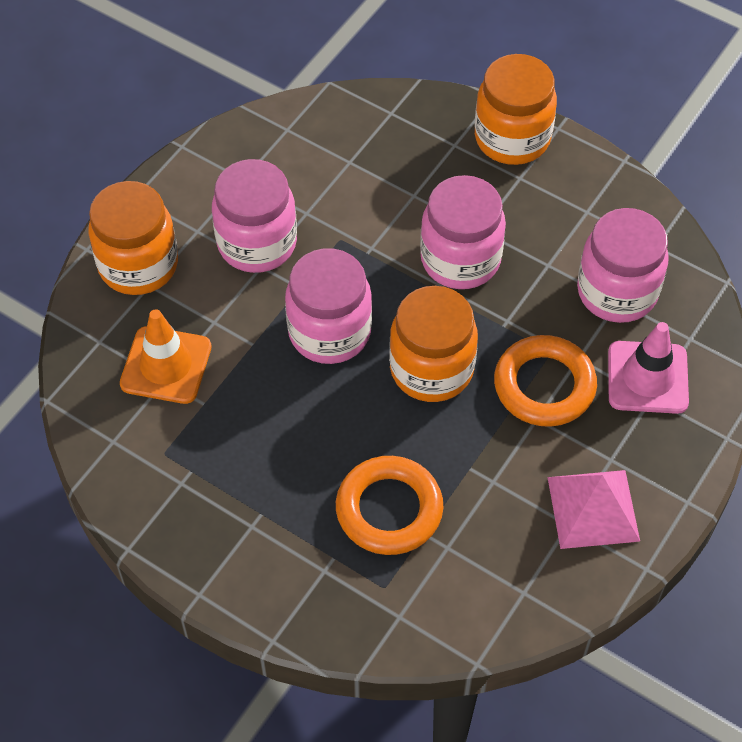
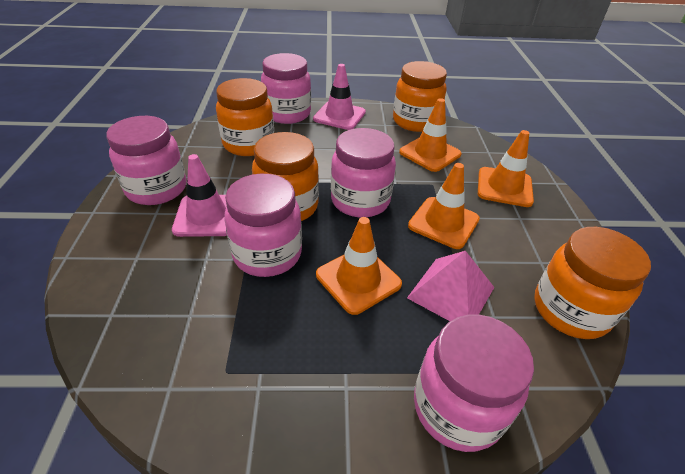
orange jar: 3 -> 4
orange ring: 2 -> 0
orange traffic cone: 1 -> 4
pink jar: 4 -> 5
pink traffic cone: 1 -> 2

